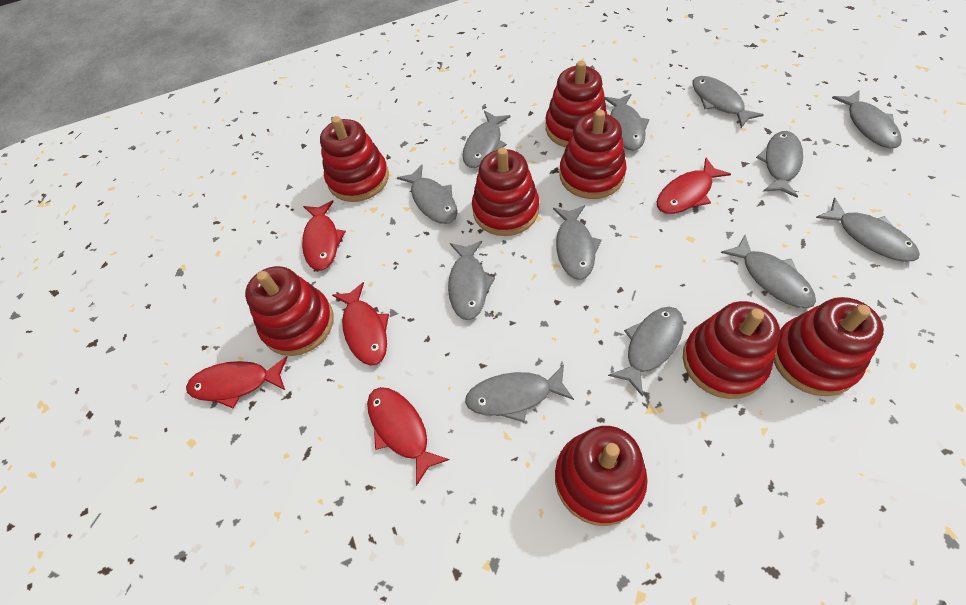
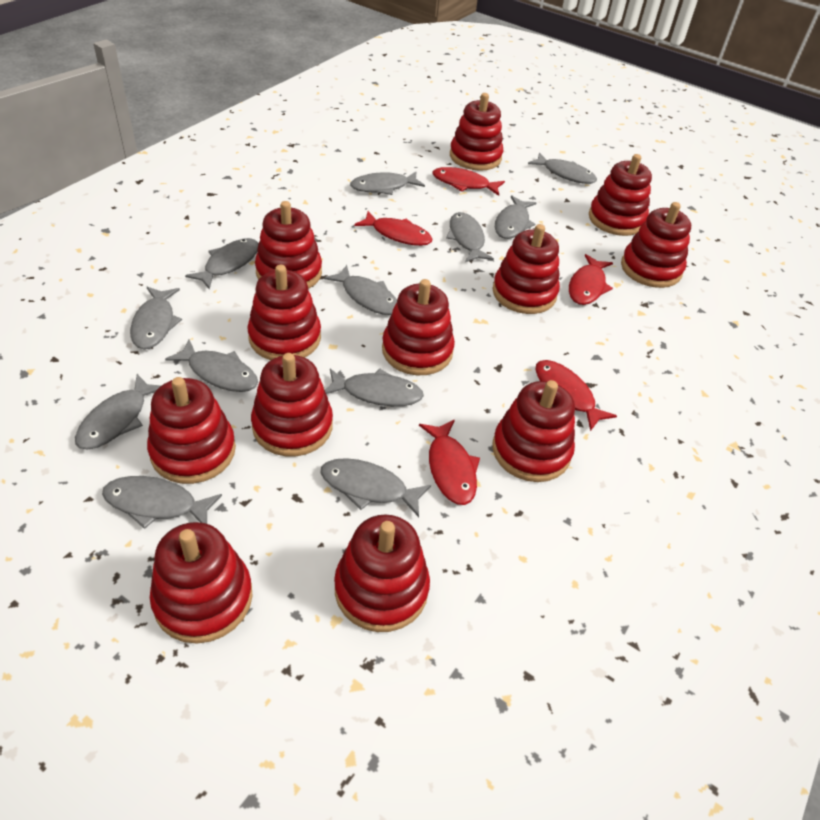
red stacking toy: 8 -> 12

